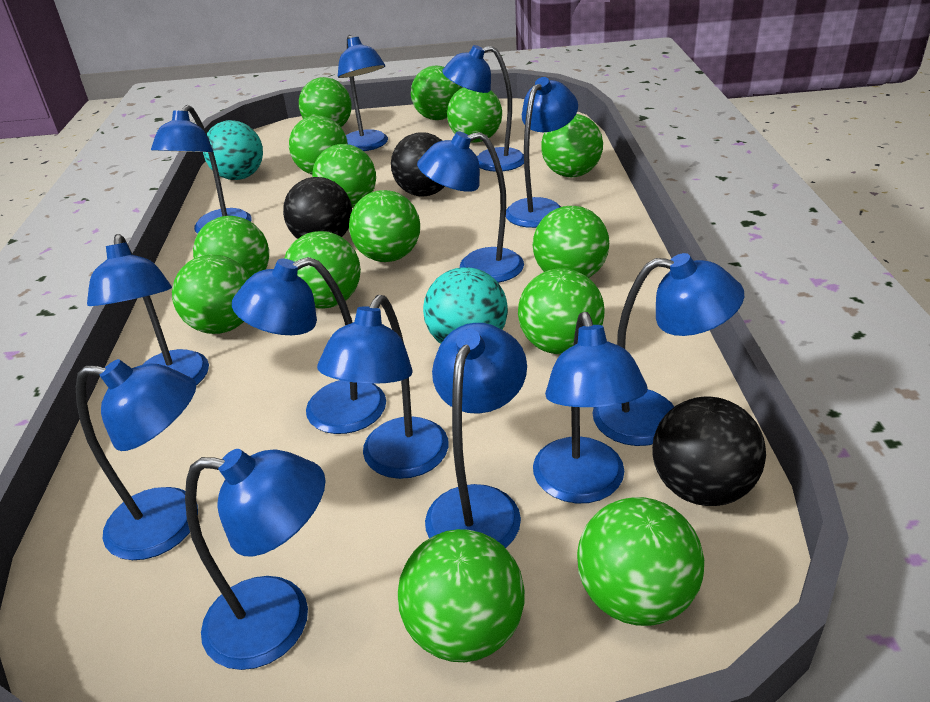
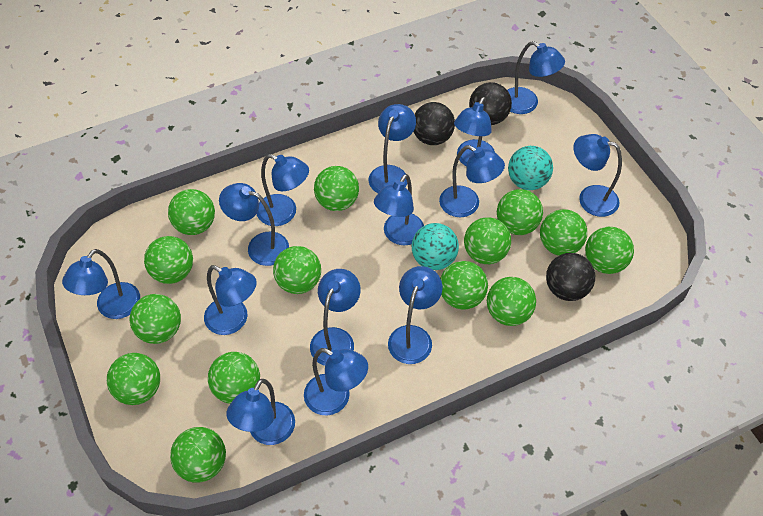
blue lamp: 13 -> 14

